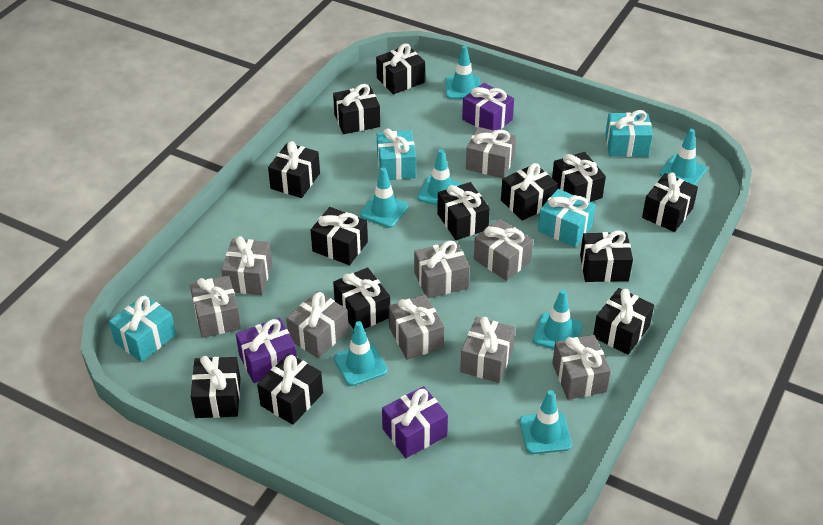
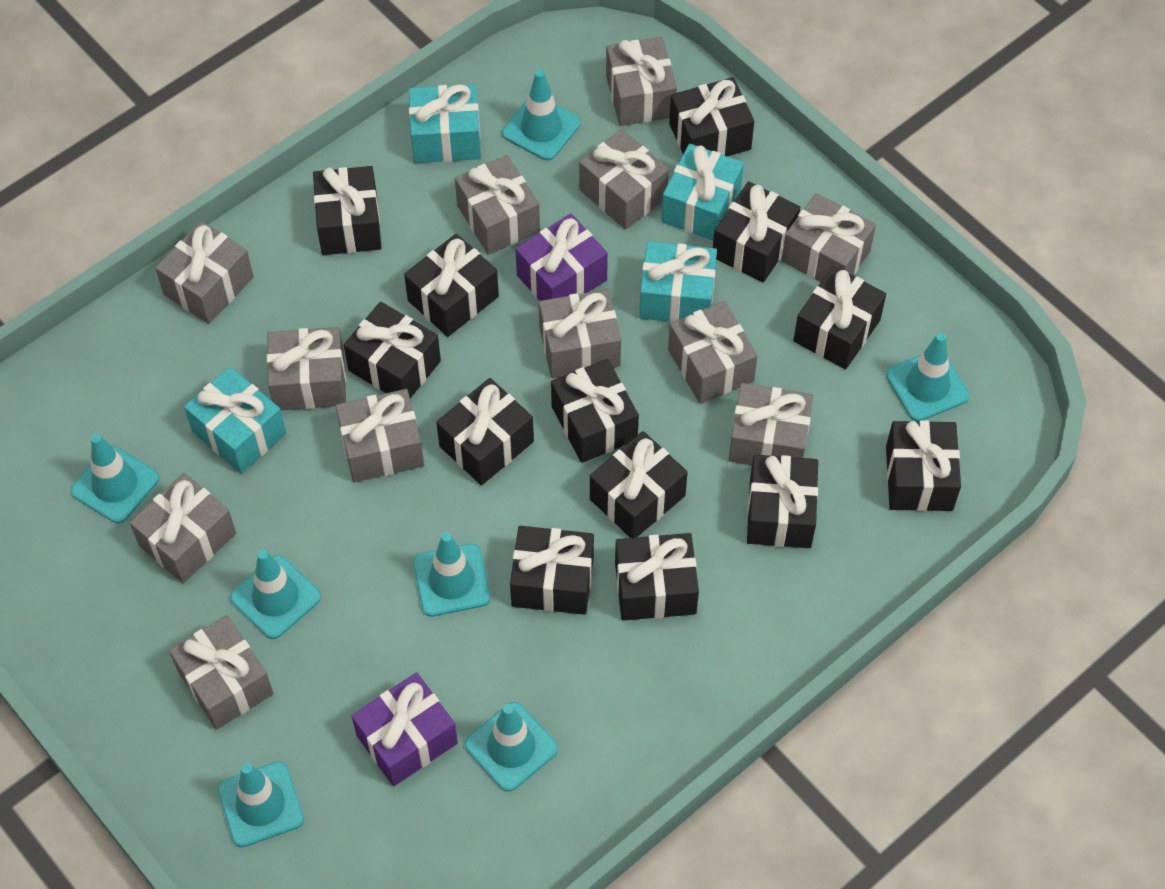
grey gift: 9 -> 12
purple gift: 3 -> 2

